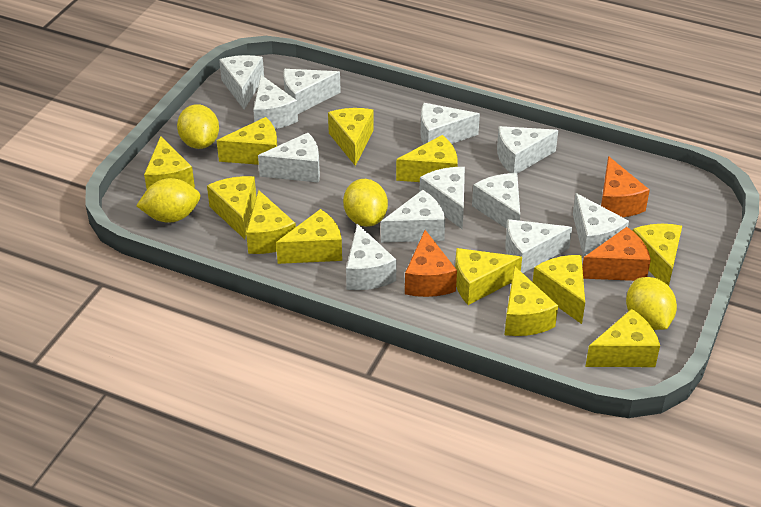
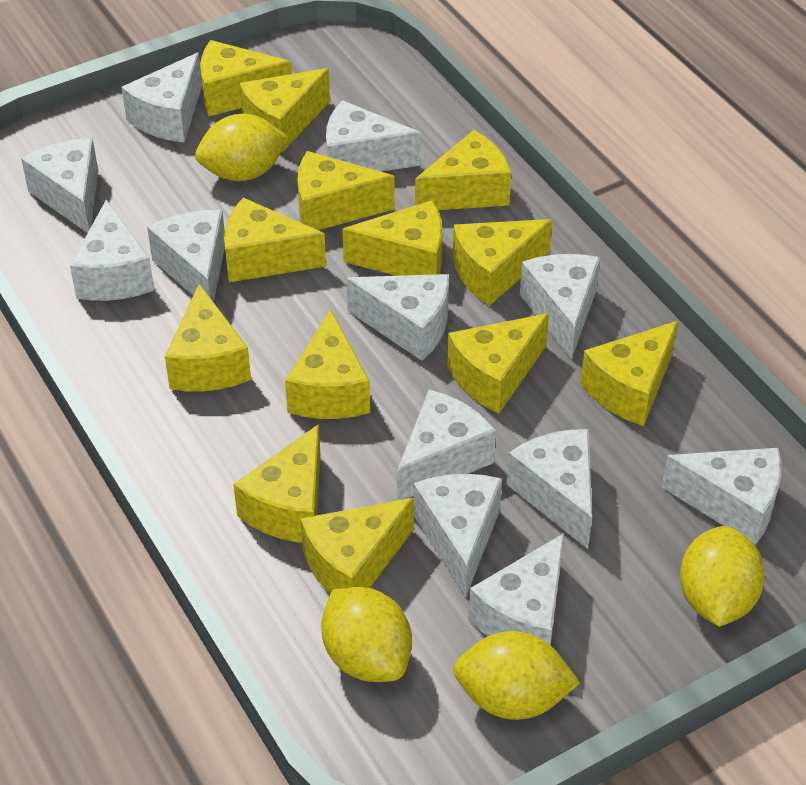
orange cheese: 3 -> 0
yellow cheese: 12 -> 13

